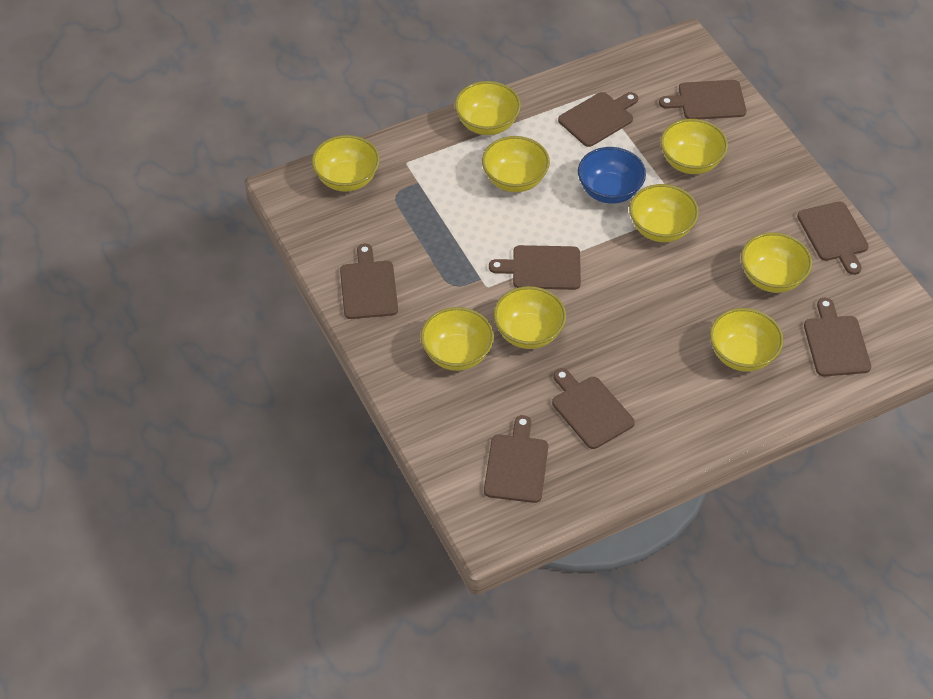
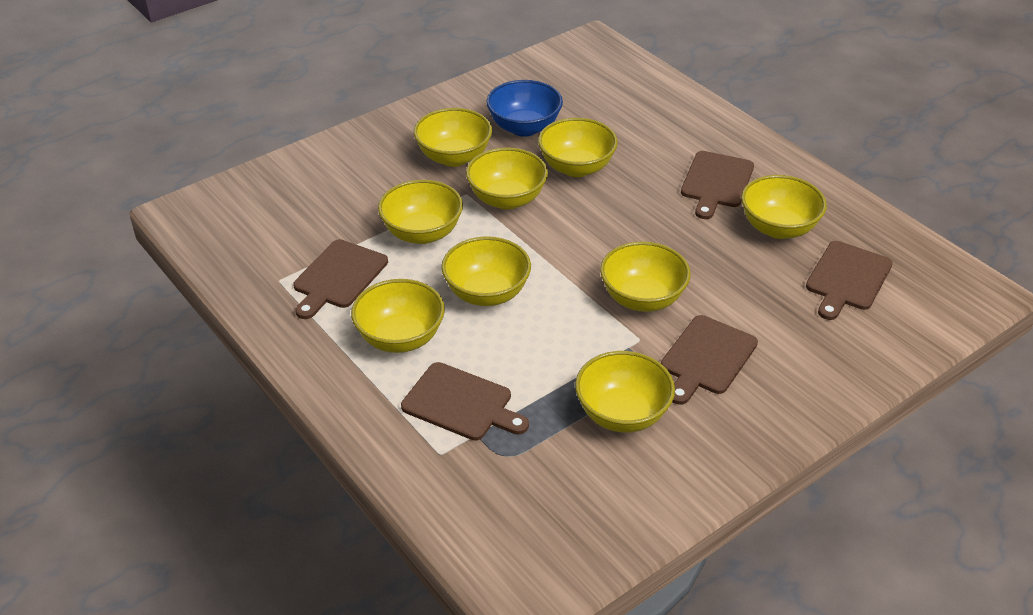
brown cutting board: 8 -> 5

